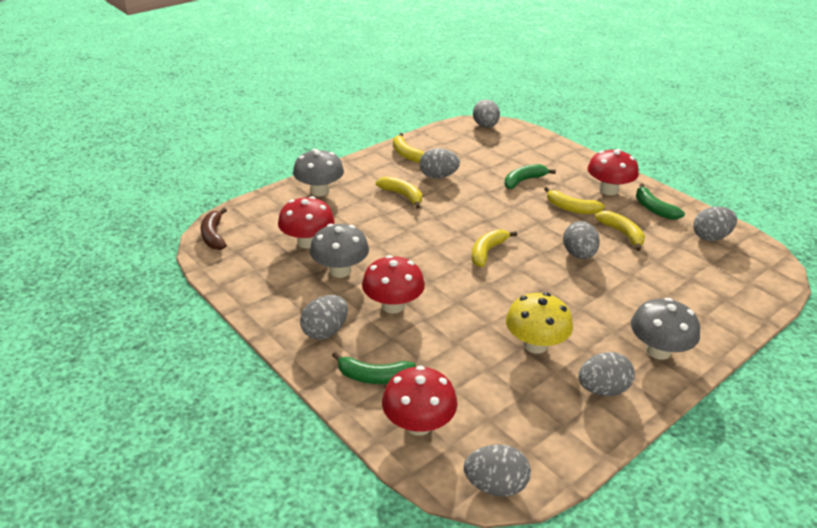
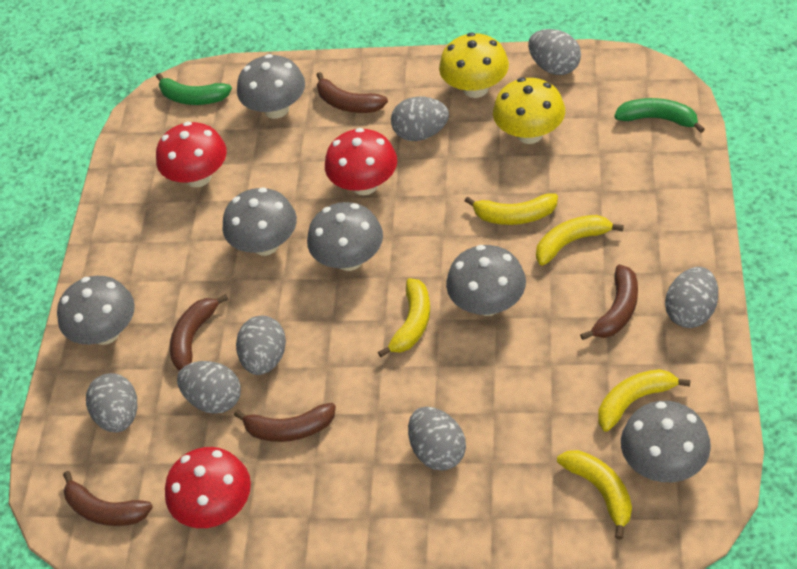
brown banana: 1 -> 5
green banana: 3 -> 2
grey mushroom: 3 -> 6
red mushroom: 4 -> 3
yellow mushroom: 1 -> 2

